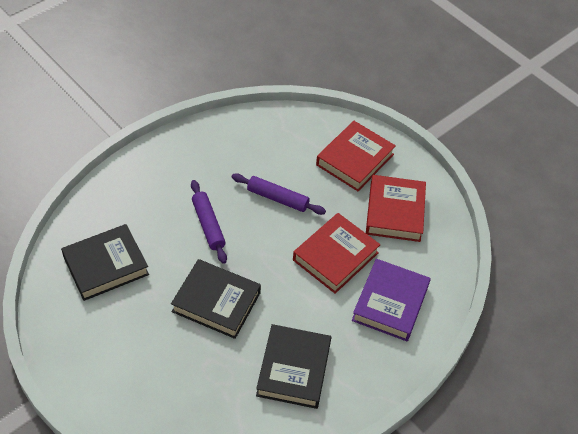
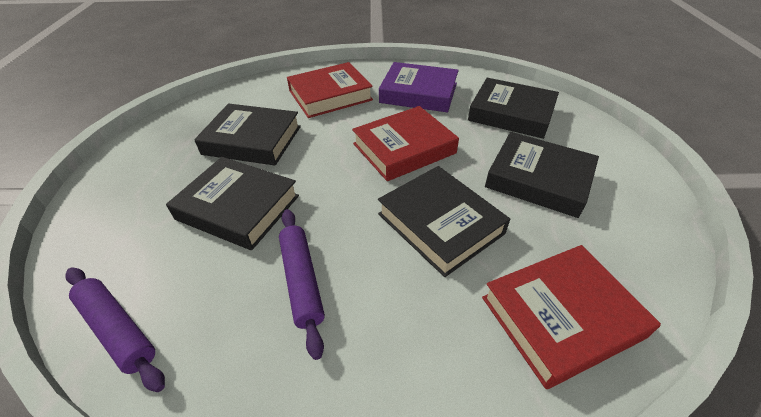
black book: 3 -> 5

